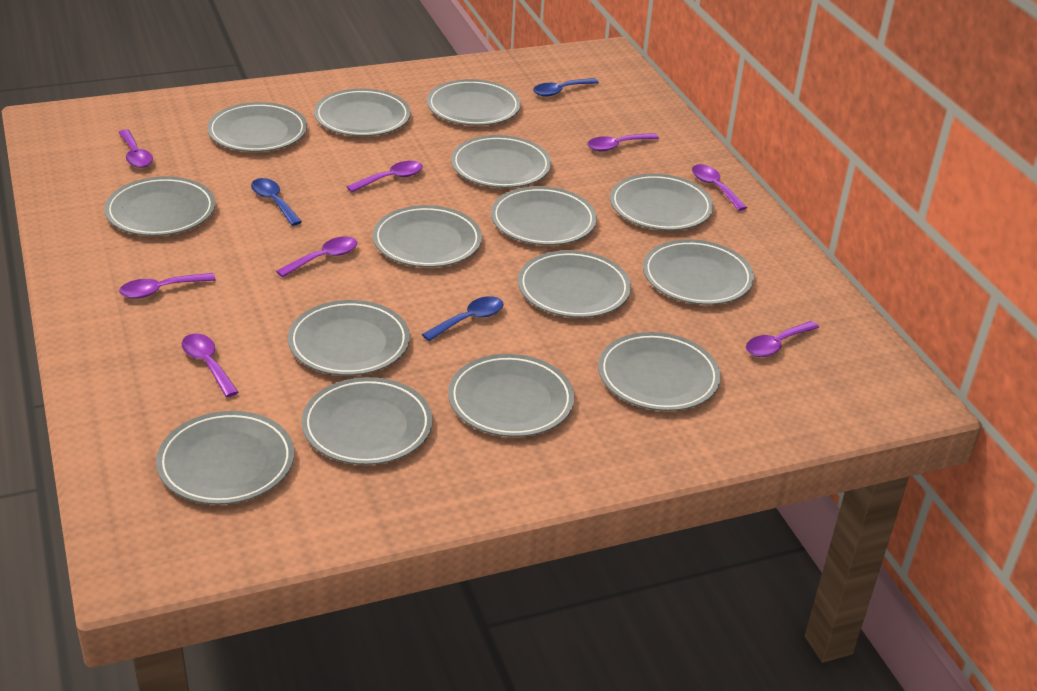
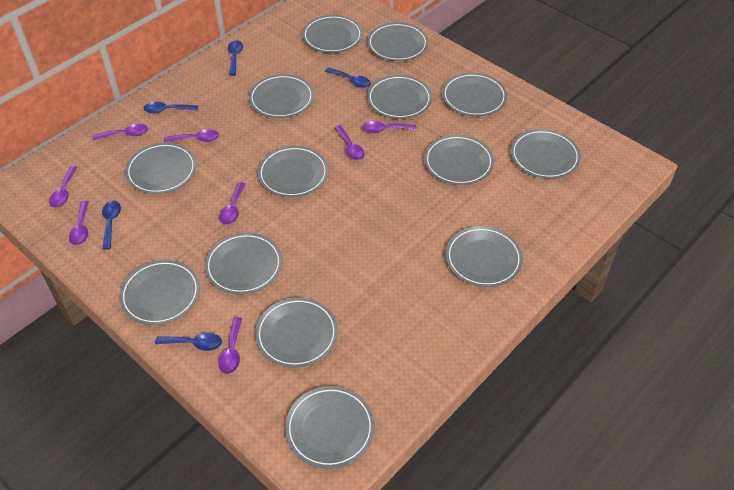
blue spoon: 3 -> 5
grey plate: 15 -> 14

